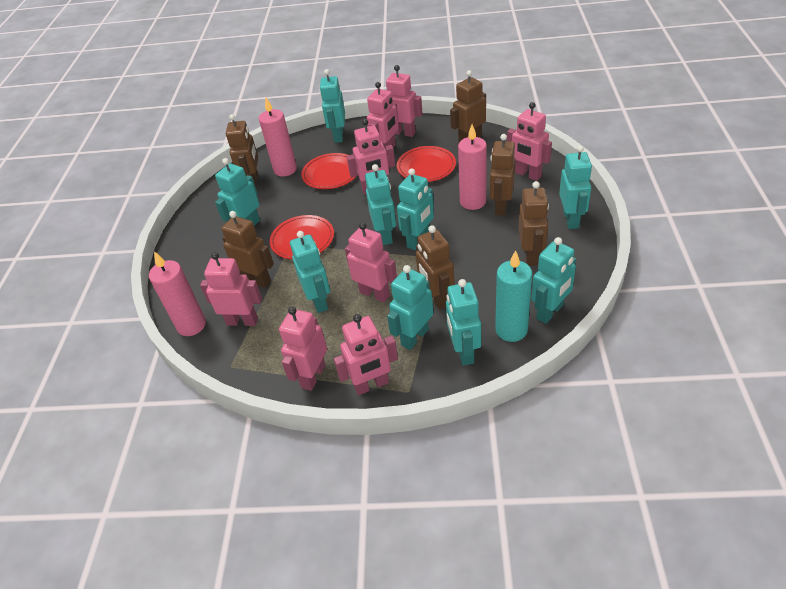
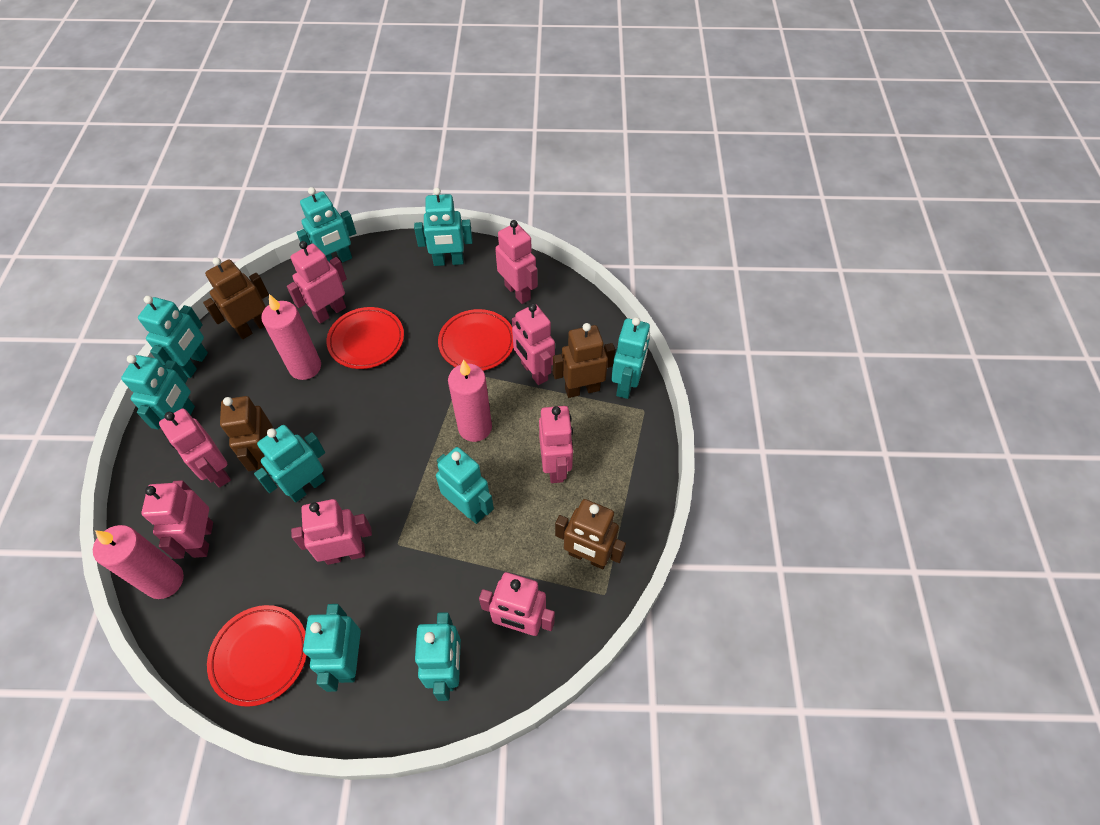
brown robot: 6 -> 4
turquoise candle: 1 -> 0

